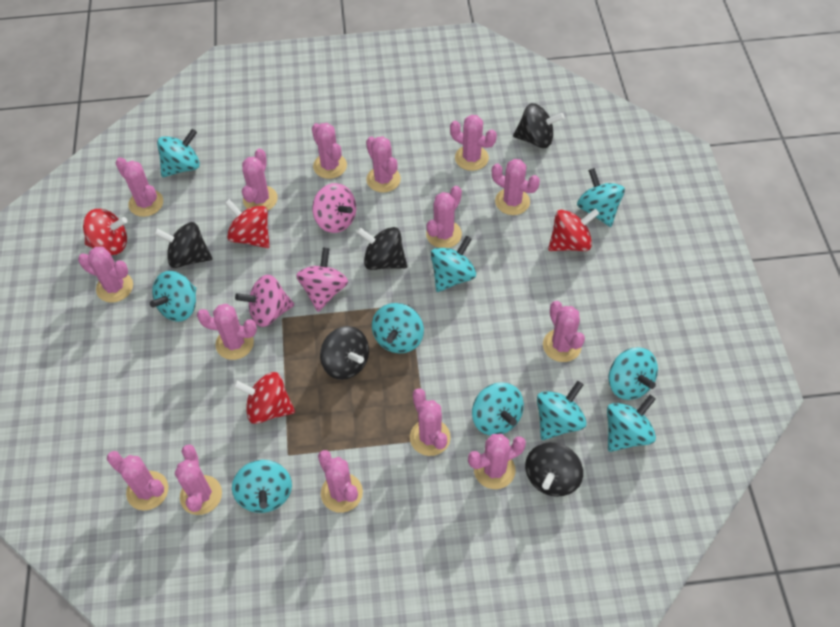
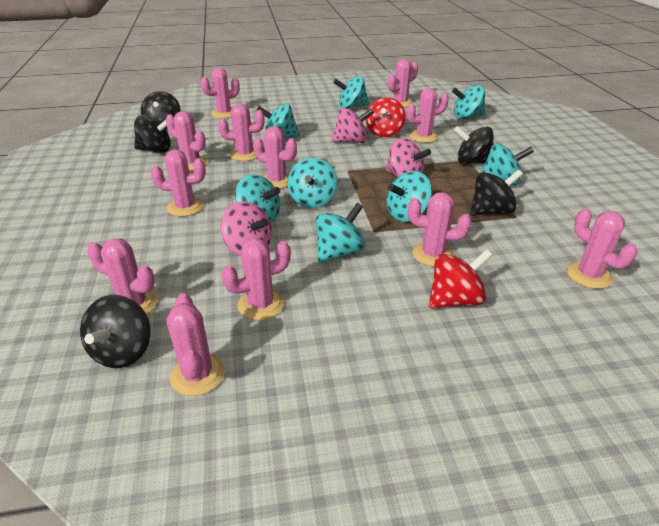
pink cactus: 15 -> 12
red spinning top: 4 -> 2
turquoise spinning top: 10 -> 8

